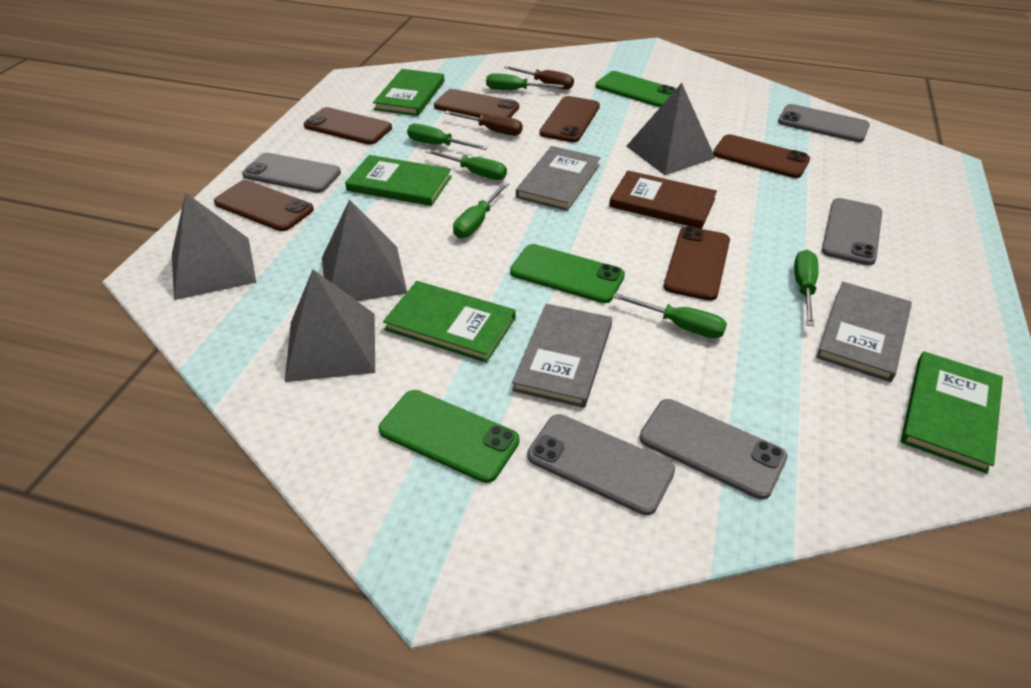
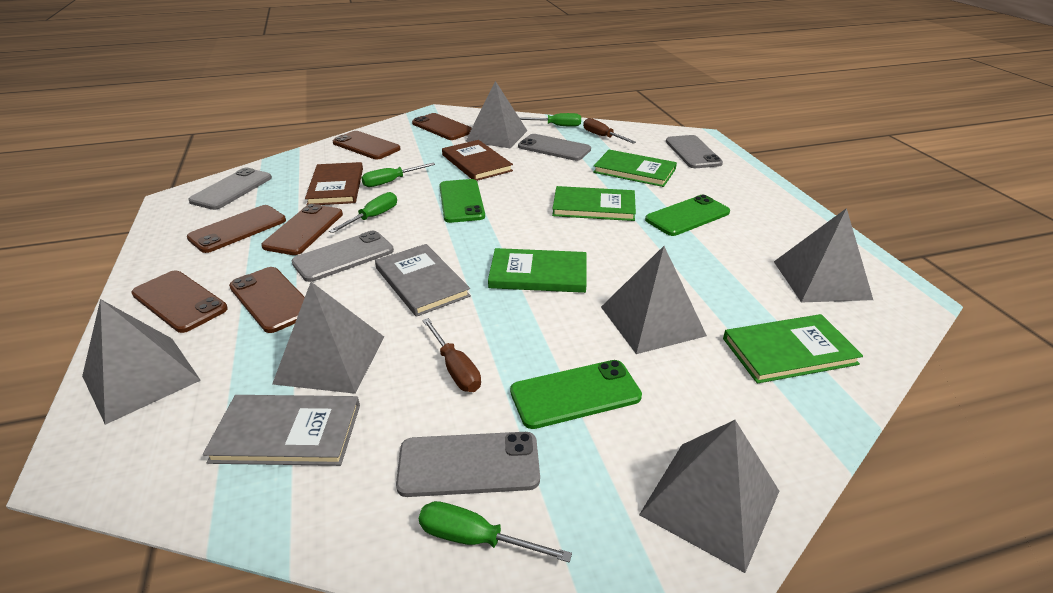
brown book: 1 -> 2
green screwdriver: 6 -> 4
grey book: 3 -> 2
grey pyramid: 4 -> 6

